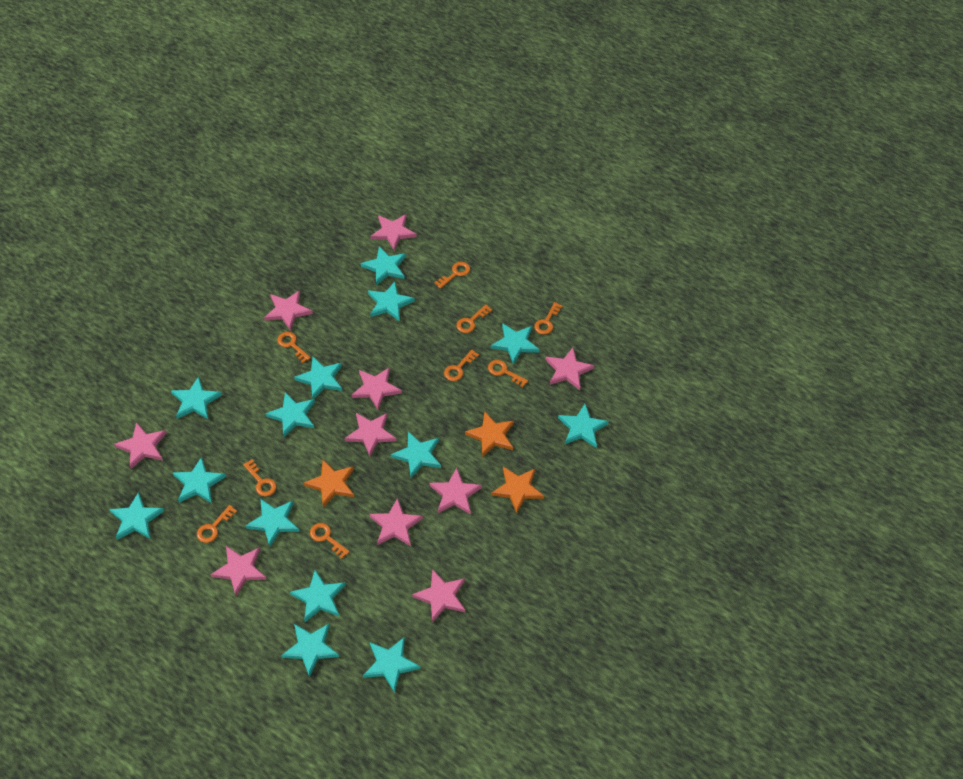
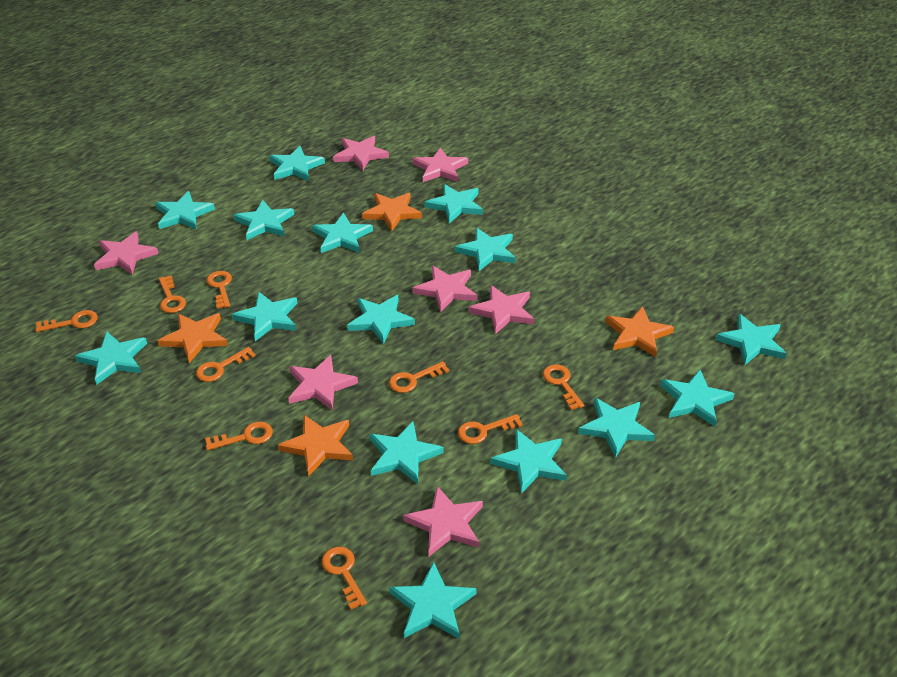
orange star: 3 -> 4
pink star: 10 -> 7
turquoise star: 14 -> 15

